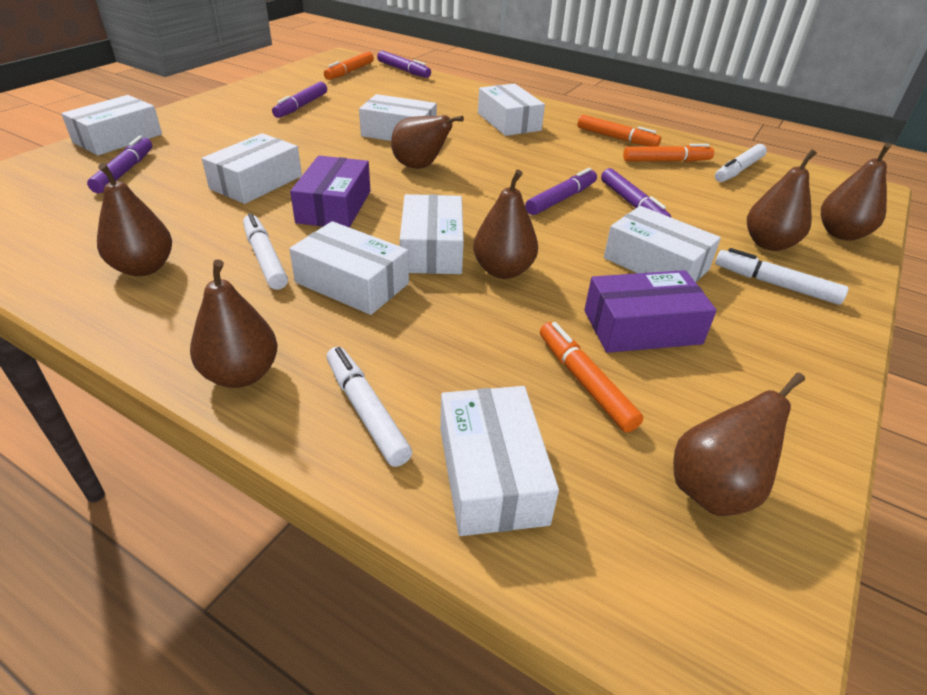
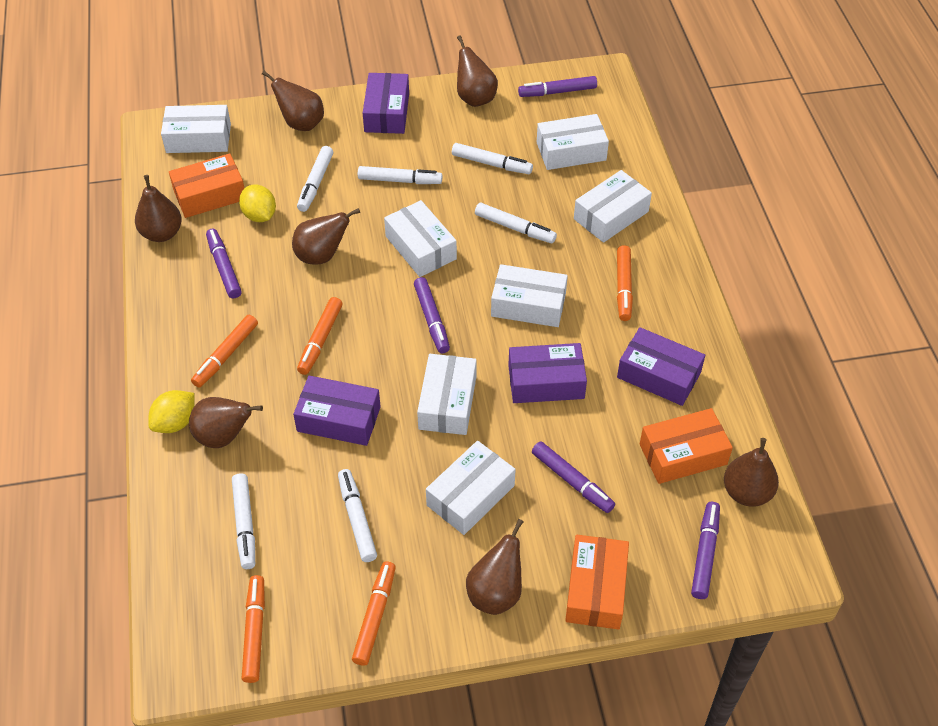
orange box: 0 -> 3
orange marker: 4 -> 5
purple box: 2 -> 4
white box: 8 -> 7
white marker: 4 -> 6
yellow lemon: 0 -> 2

